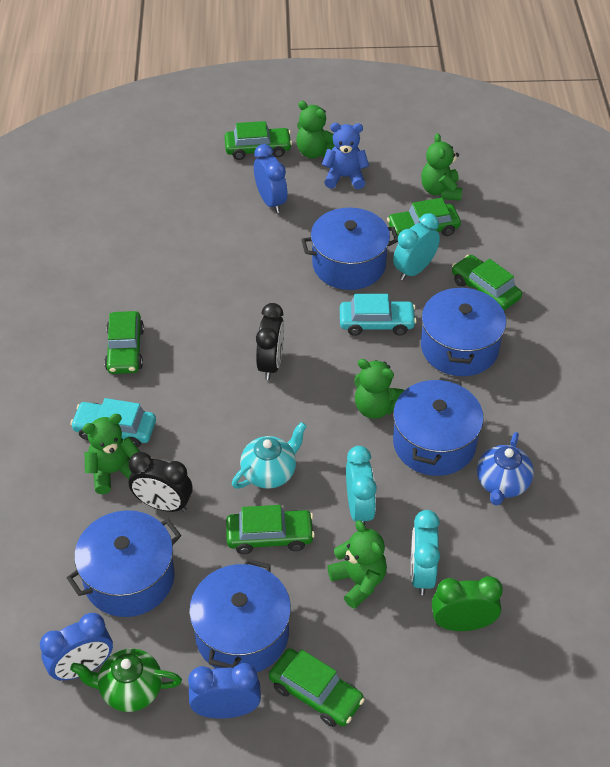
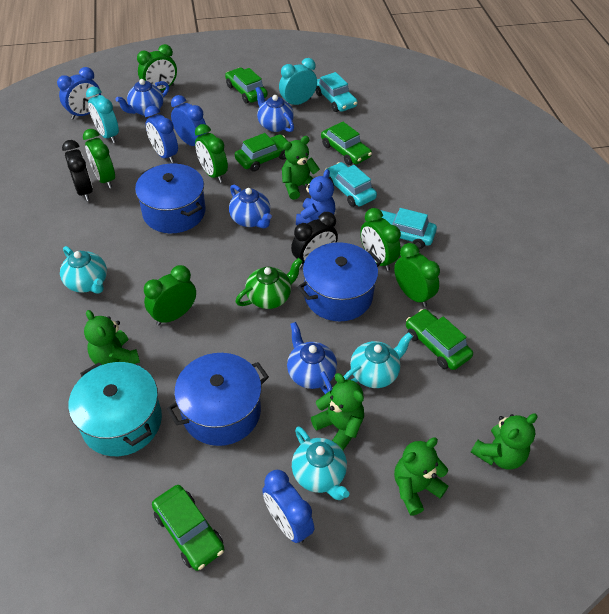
blue clock: 3 -> 4
blue pot: 5 -> 3
blue teapot: 1 -> 4
green car: 6 -> 5
green clock: 1 -> 6
turquoise car: 2 -> 3
turquoise clock: 3 -> 2
turquoise pot: 0 -> 1
turquoise teapot: 1 -> 3

